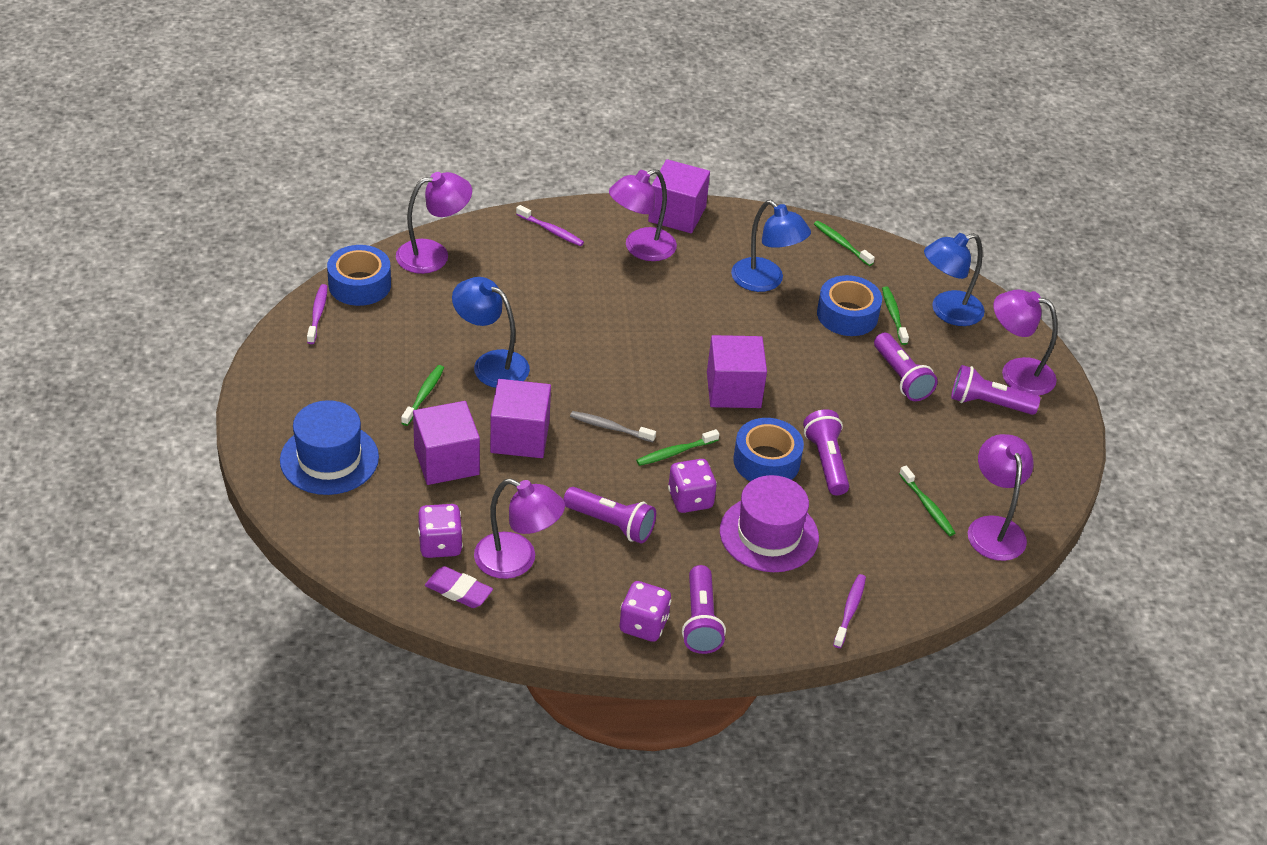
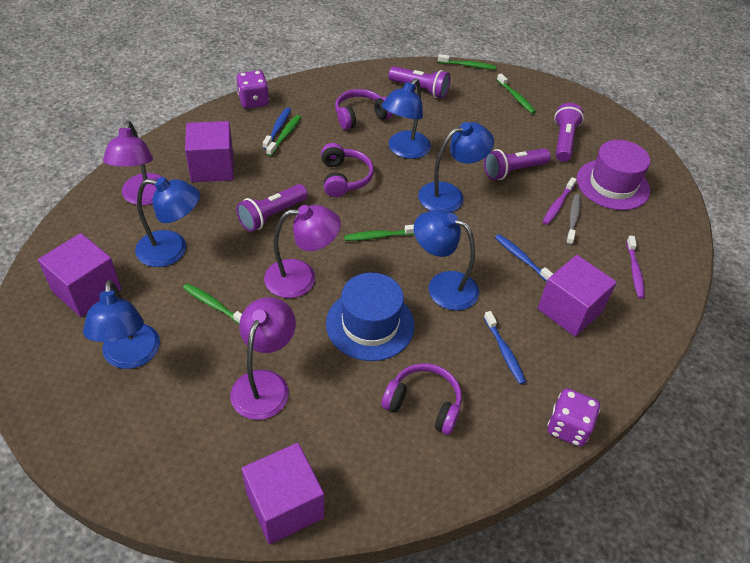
blue lamp: 3 -> 5
blue tape: 3 -> 0
blue toothbrush: 0 -> 3
purple dice: 3 -> 2
purple eraser: 1 -> 0
purple flashlight: 5 -> 4
purple headphones: 0 -> 3
purple lamp: 5 -> 3
purple toothbrush: 3 -> 2

